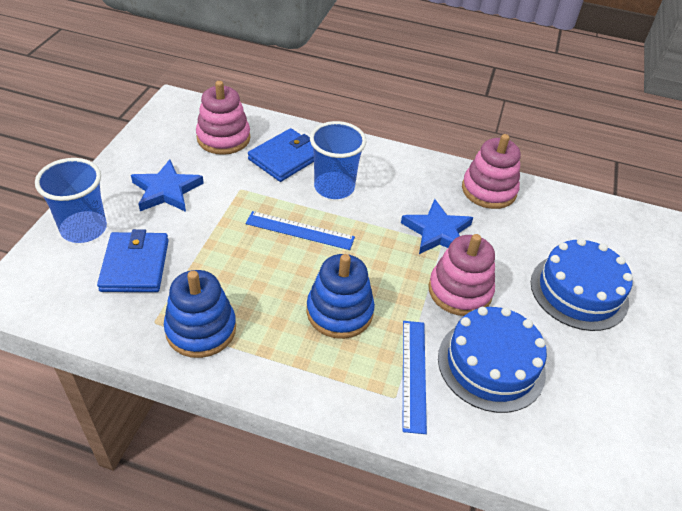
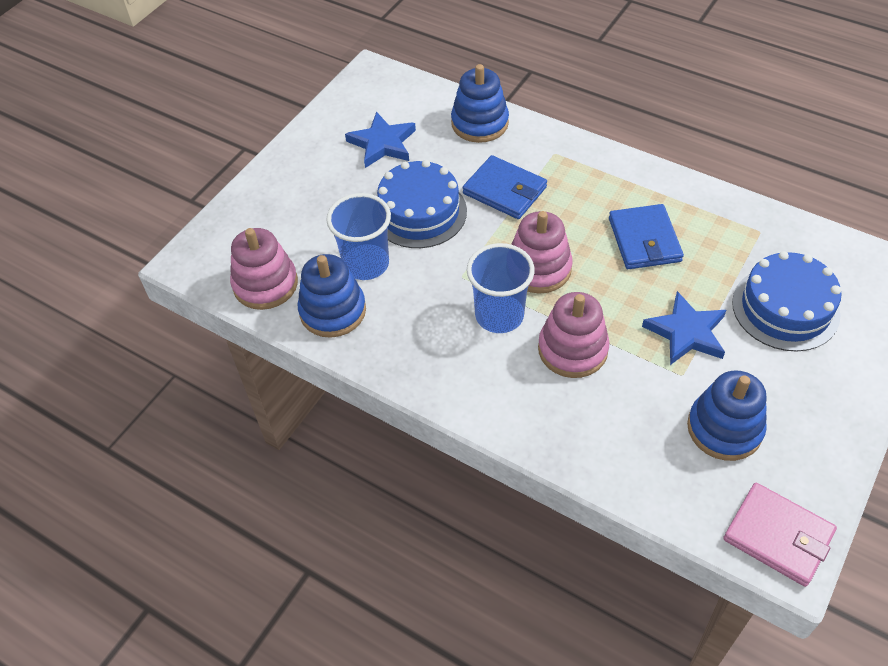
blue ruler: 2 -> 0
blue stacking toy: 2 -> 3
pink wallet: 0 -> 1

